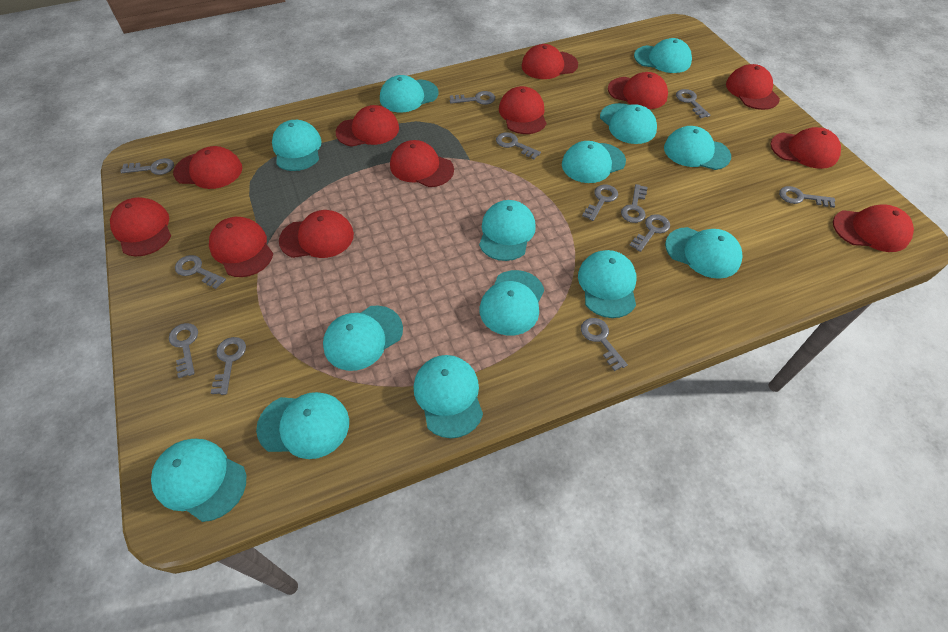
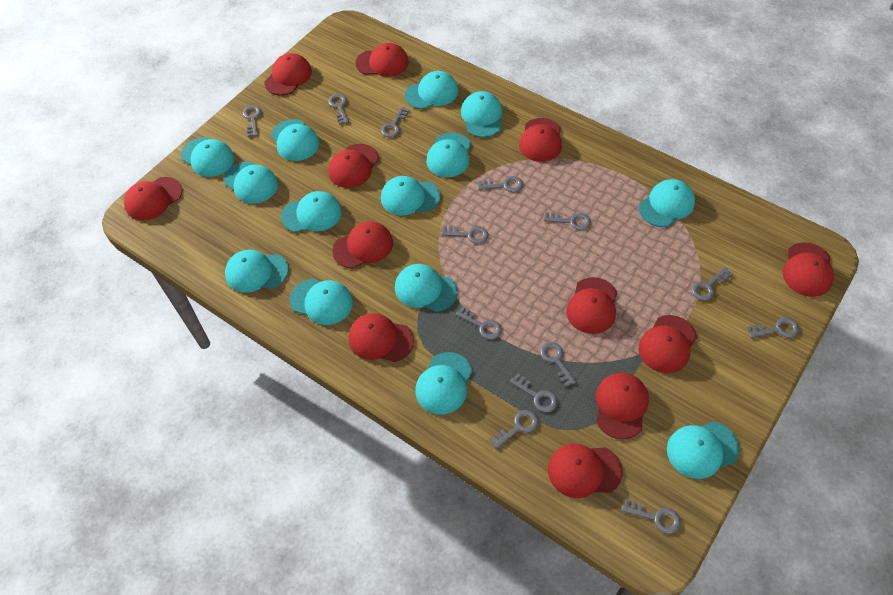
grey key: 12 -> 13

